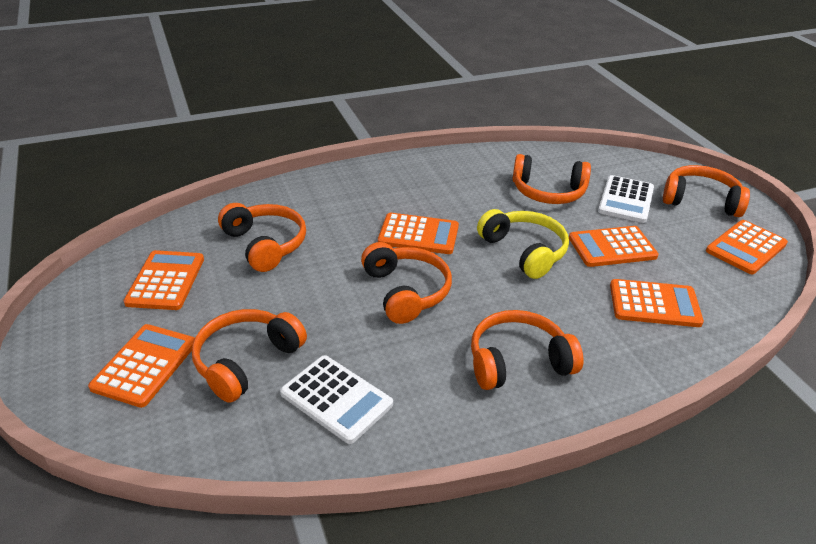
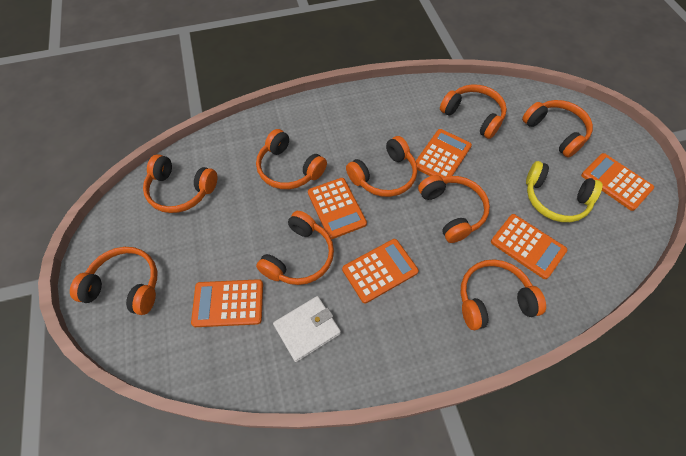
orange headphones: 6 -> 9
white calculator: 2 -> 0
white wallet: 0 -> 1

